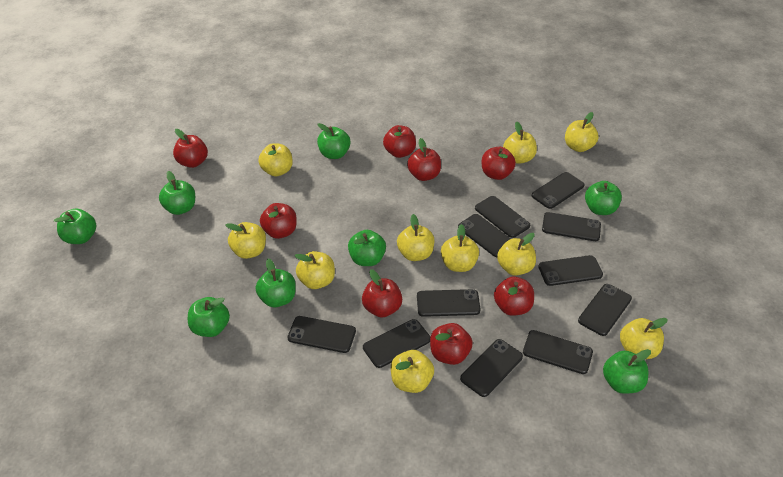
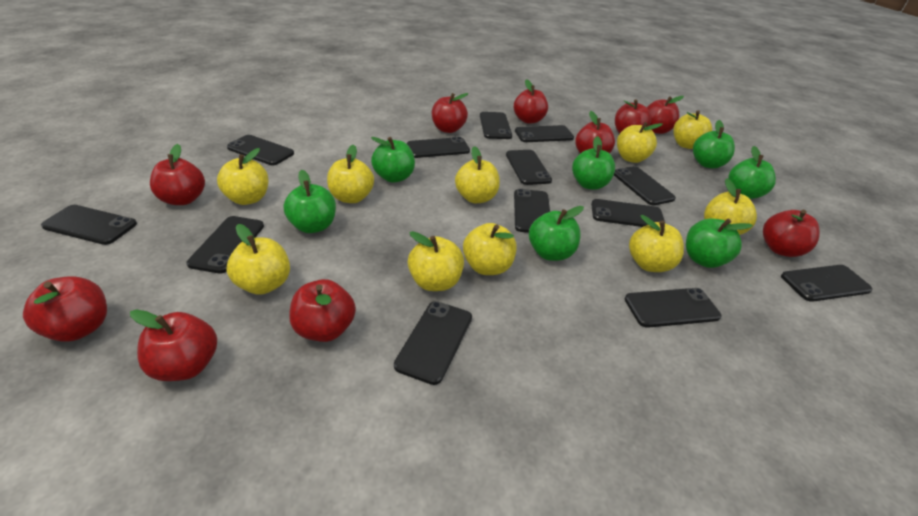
black phone: 11 -> 13
green apple: 8 -> 7
red apple: 8 -> 10

